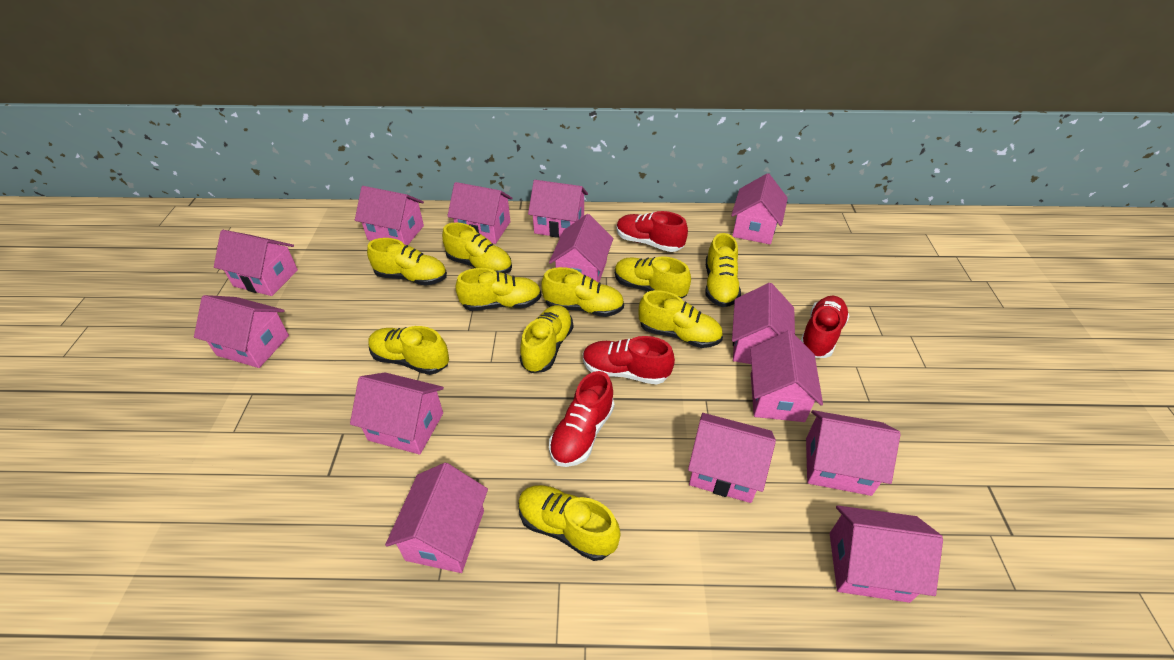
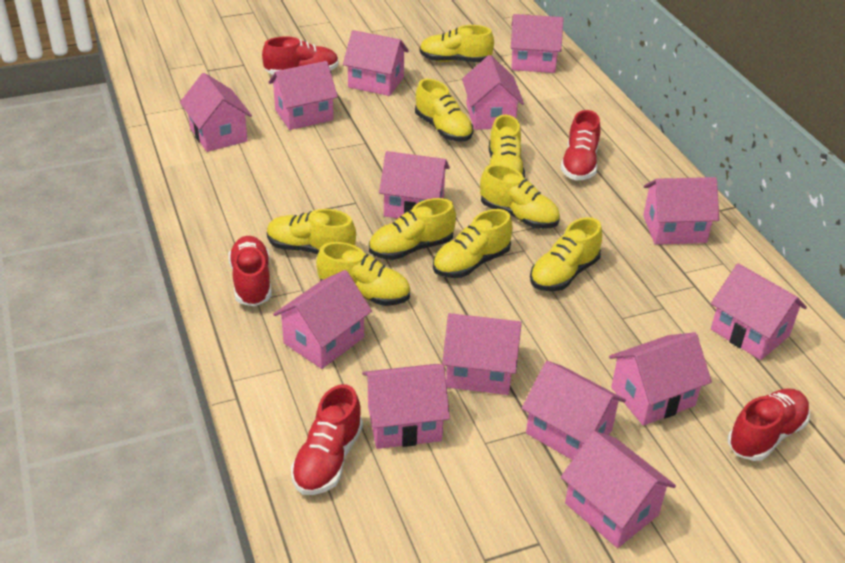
red shoe: 4 -> 5
yellow shoe: 10 -> 9

